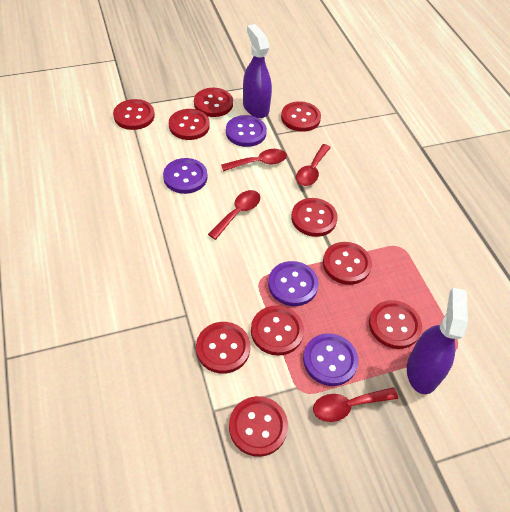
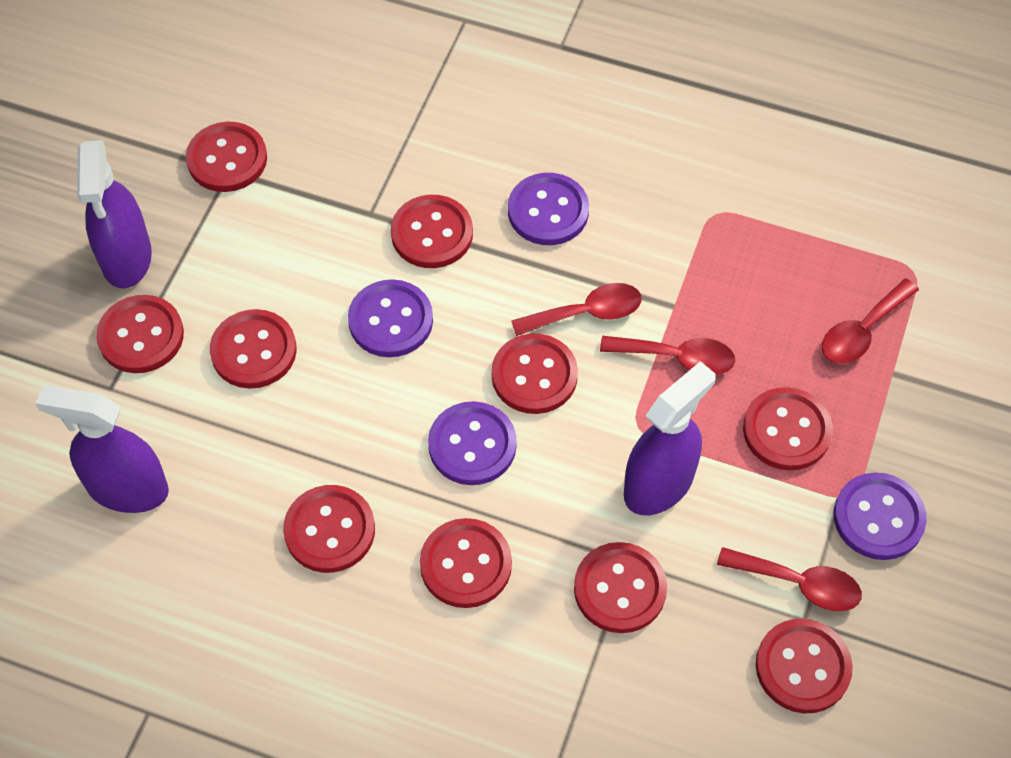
purple spray bottle: 2 -> 3

